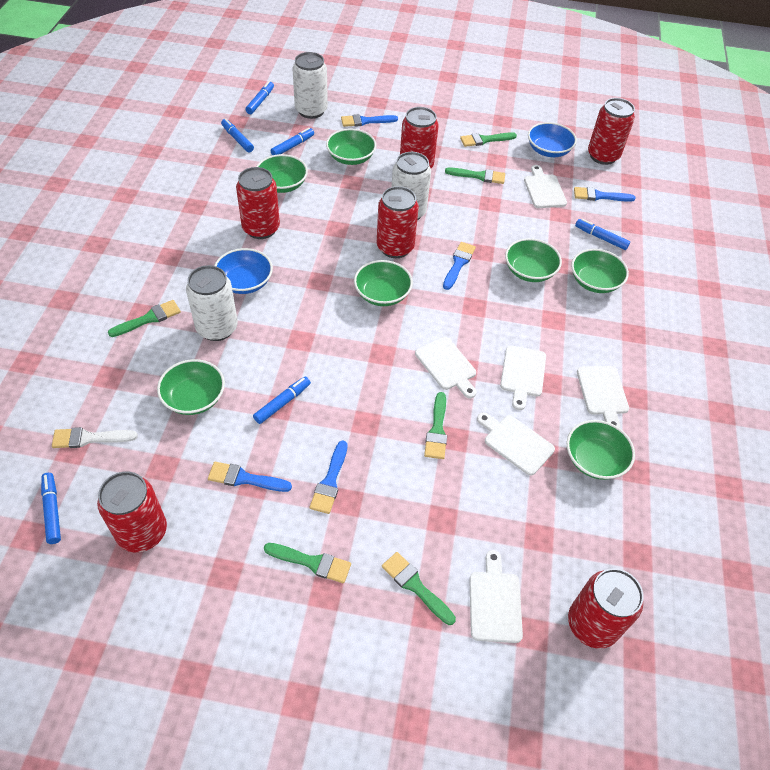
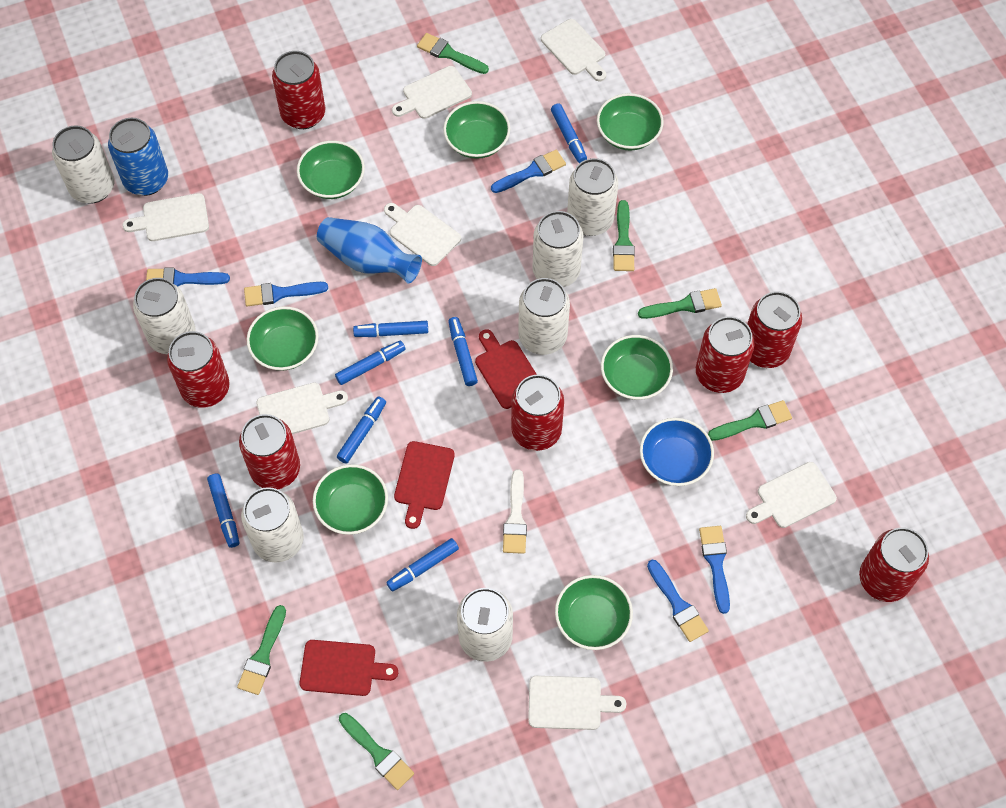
blue bowl: 2 -> 1
blue can: 0 -> 1
blue marker: 6 -> 7
blue vase: 0 -> 1
red can: 6 -> 7
red cutting board: 0 -> 3
white can: 3 -> 7
white cutting board: 6 -> 7

